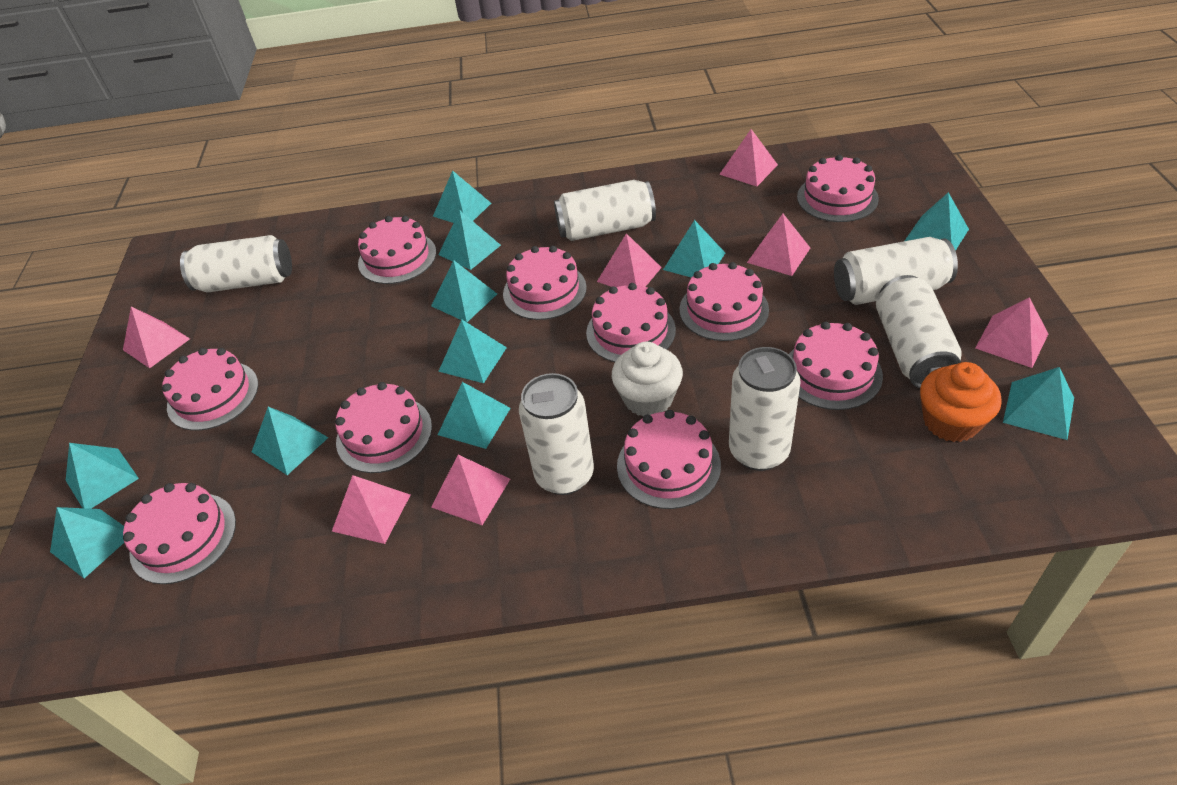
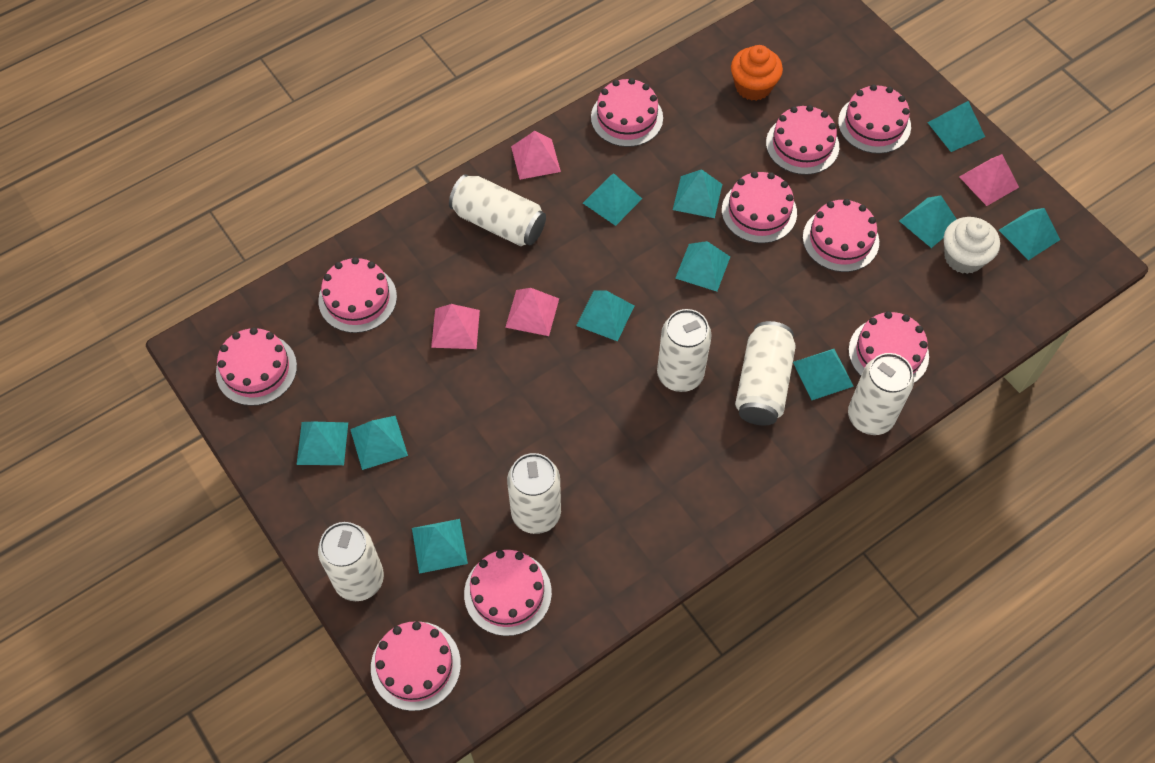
pink pyramid: 7 -> 4

